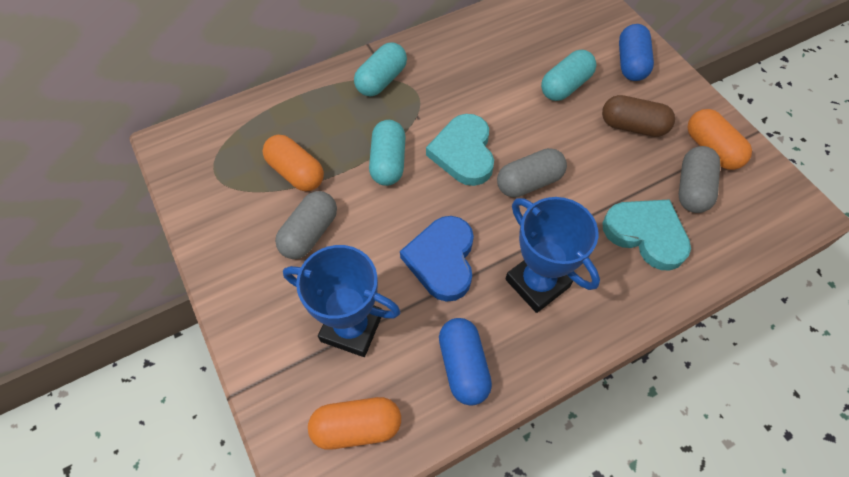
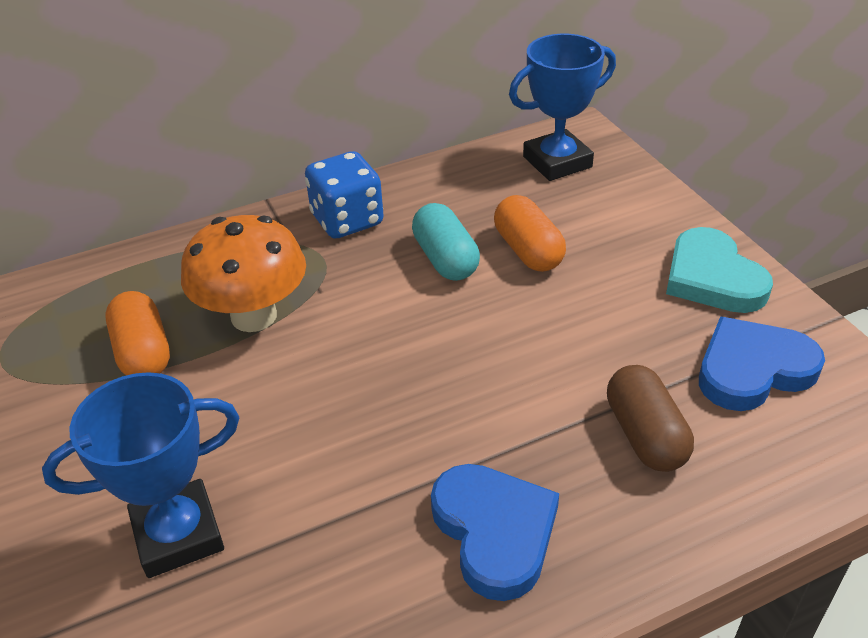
blue capsule: 2 -> 0
blue dice: 0 -> 1
blue heart: 1 -> 2
grey capsule: 3 -> 0
orange capsule: 3 -> 2
orange mushroom: 0 -> 1
turquoise capsule: 3 -> 1
turquoise heart: 2 -> 1

